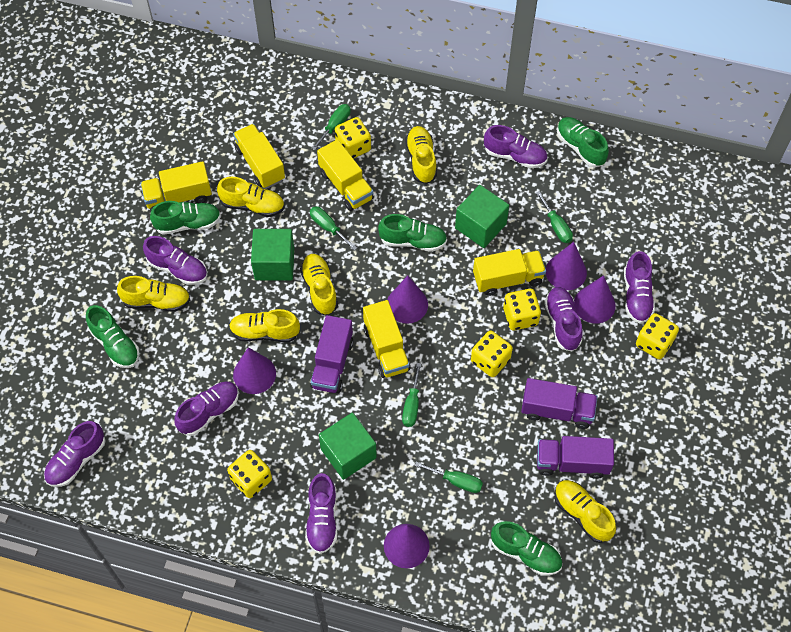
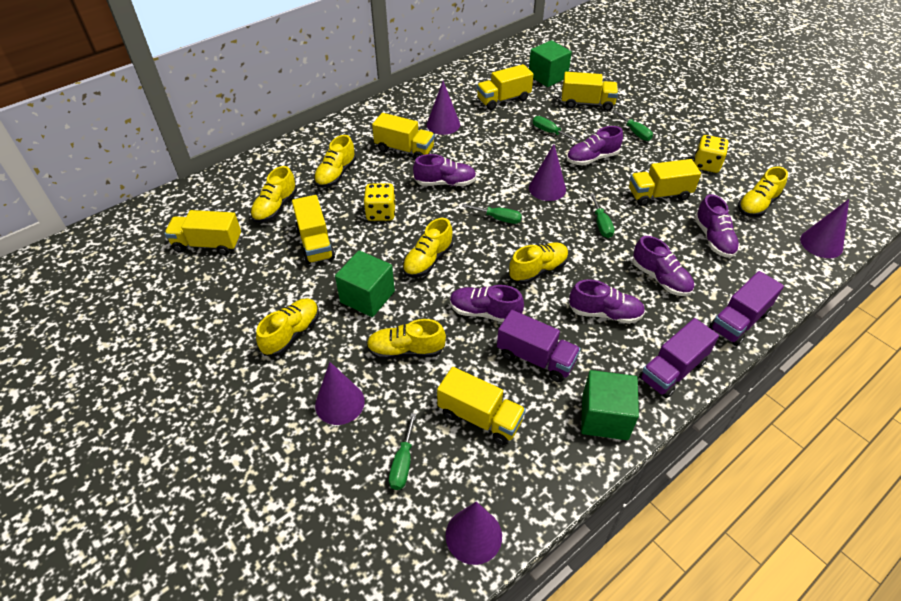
green shoe: 5 -> 0
purple shoe: 7 -> 6
yellow dice: 5 -> 2
yellow shoe: 6 -> 7
yellow truck: 5 -> 7

